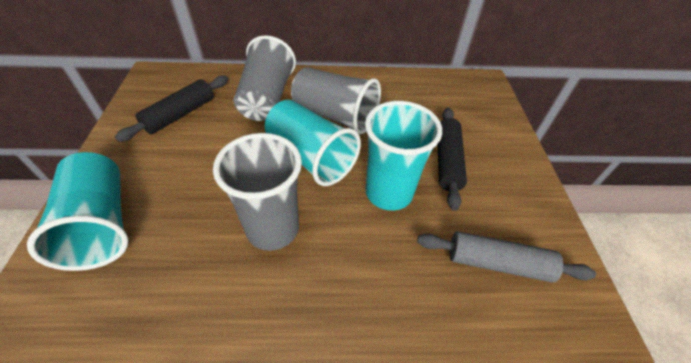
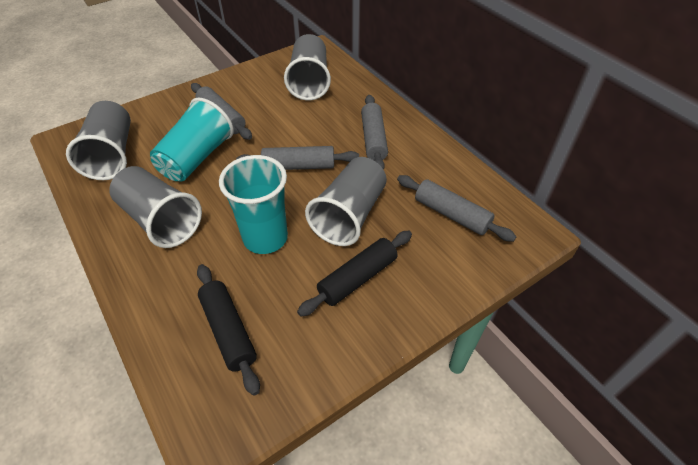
grey cup: 3 -> 4
grey rolling pin: 1 -> 4
turquoise cup: 3 -> 2

